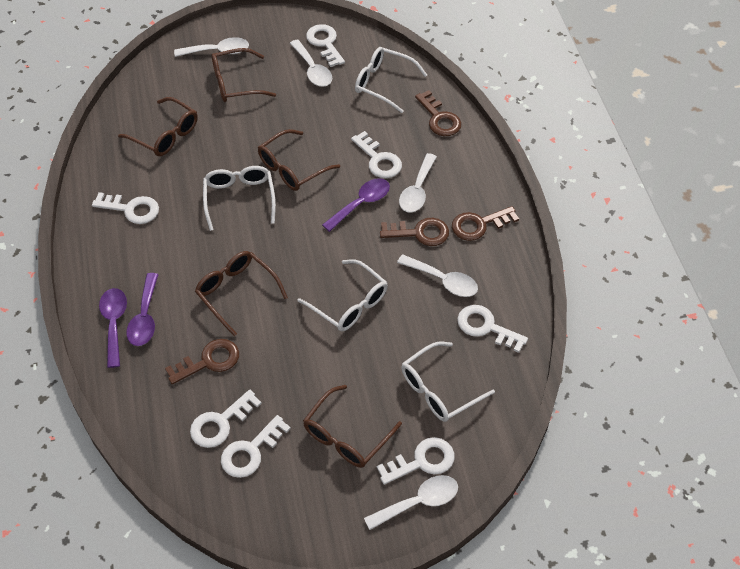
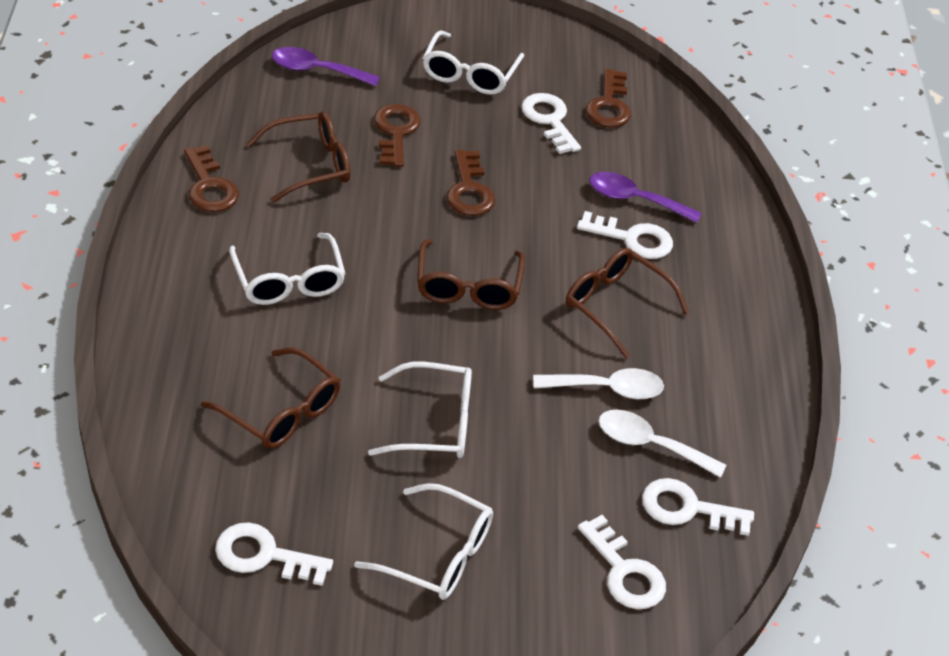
brown glasses: 5 -> 4
purple spoon: 3 -> 2
white key: 7 -> 5
white spoon: 5 -> 2

